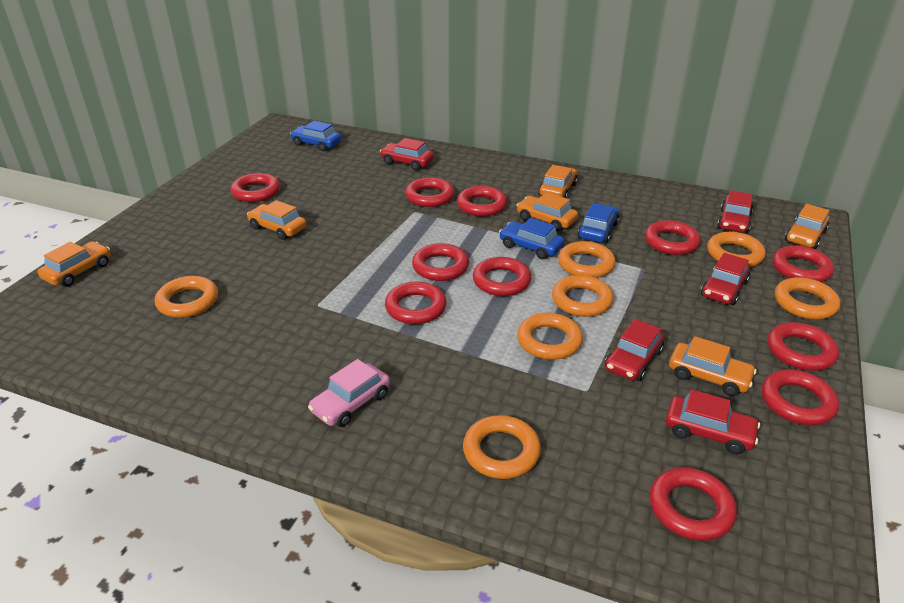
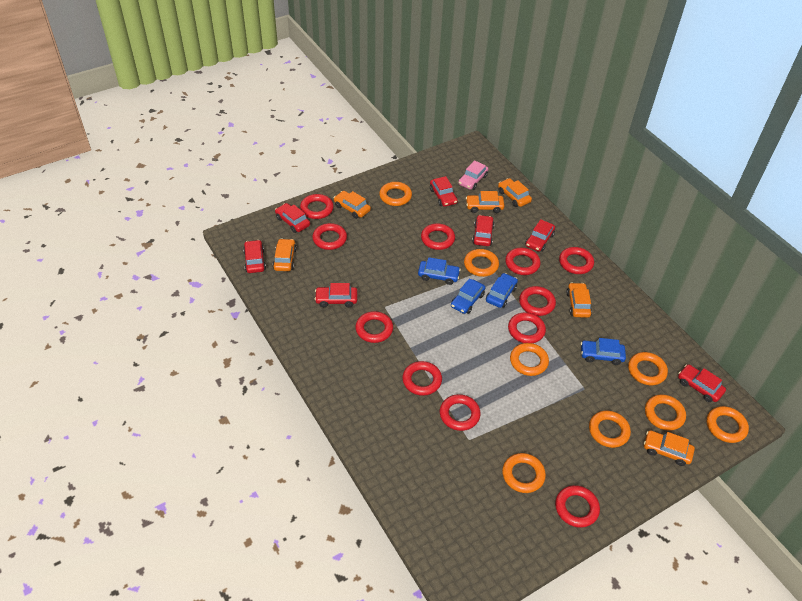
blue car: 3 -> 4
orange ring: 7 -> 8
red car: 5 -> 7

